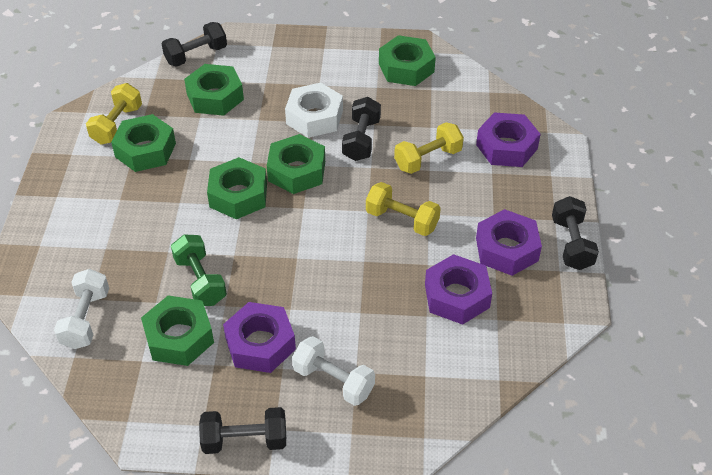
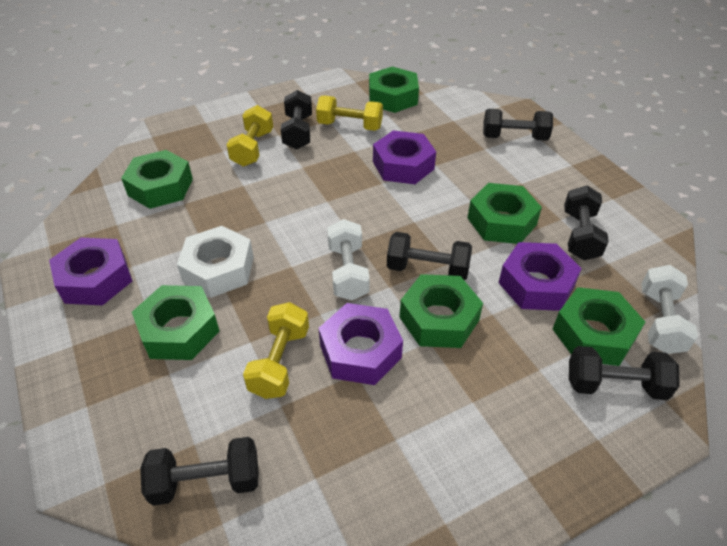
black dumbbell: 4 -> 6
green dumbbell: 1 -> 0

